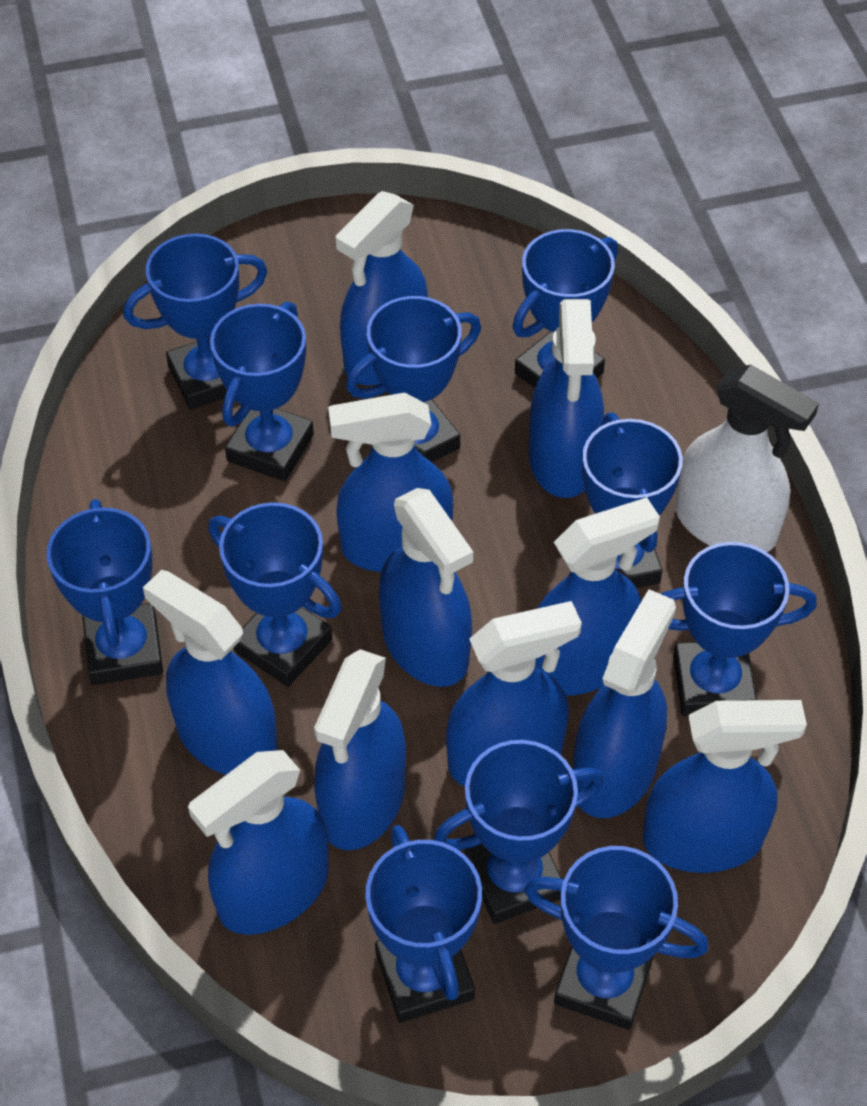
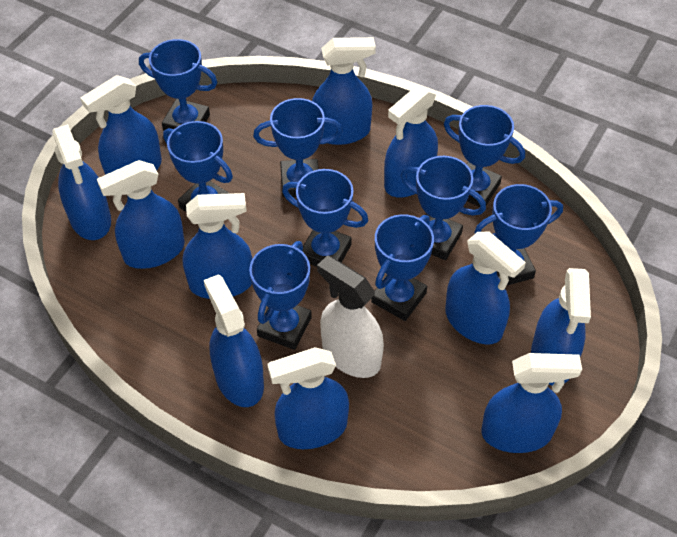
blue trophy: 11 -> 9

